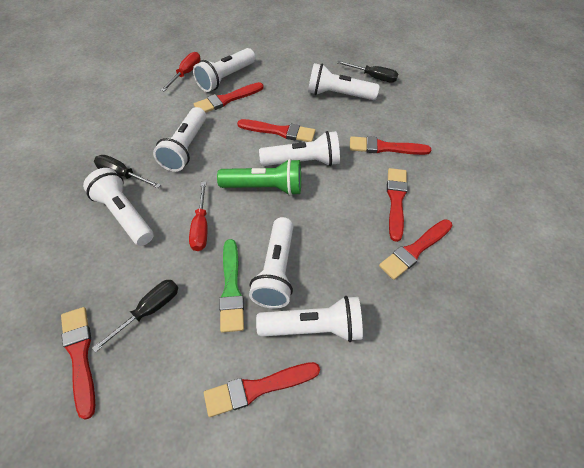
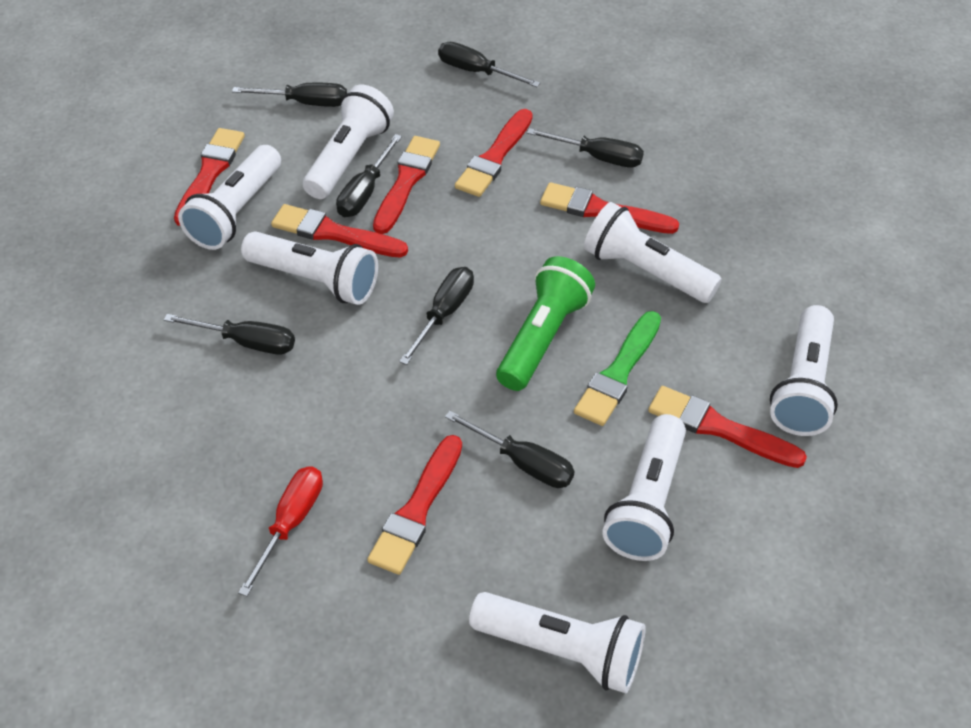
black screwdriver: 3 -> 7
red screwdriver: 2 -> 1

